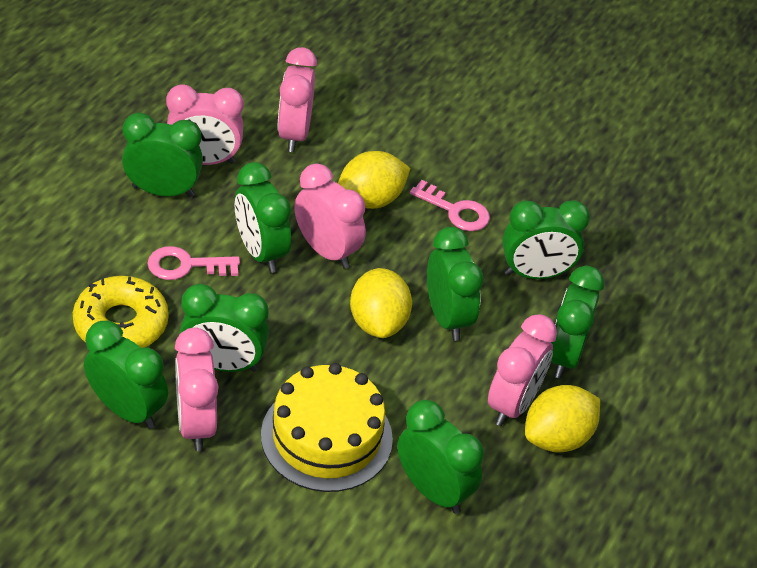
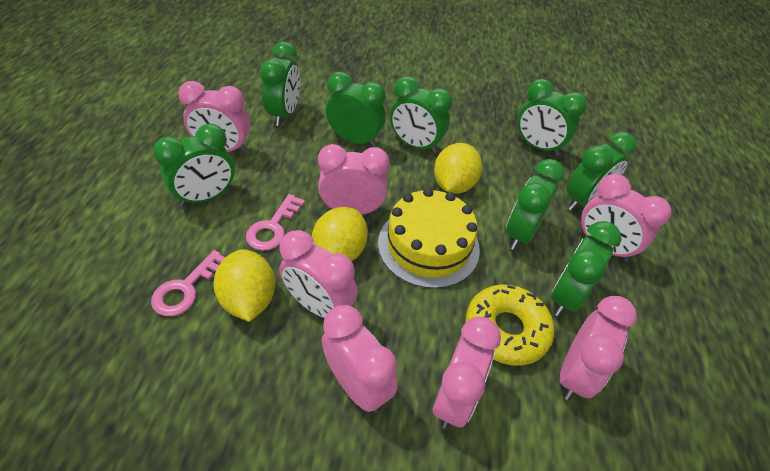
pink clock: 5 -> 7

